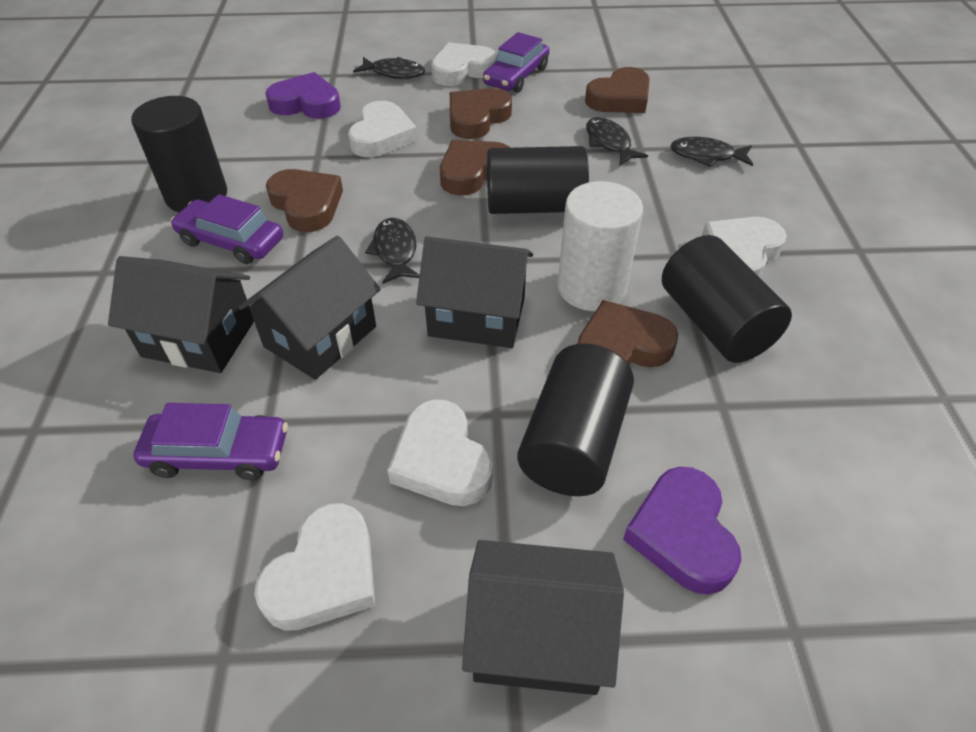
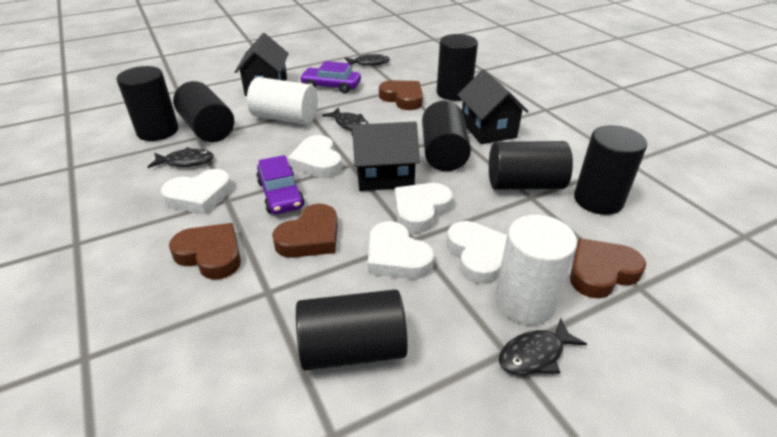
black cylinder: 4 -> 7
black house: 4 -> 3
brown heart: 5 -> 4
purple car: 3 -> 2
purple heart: 2 -> 0
white cylinder: 1 -> 2

